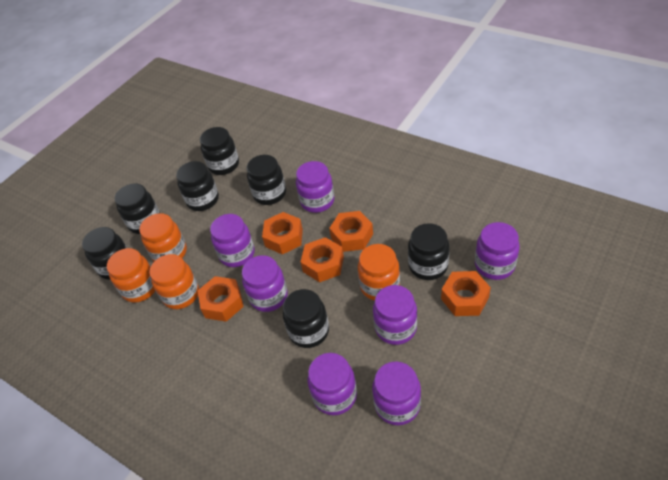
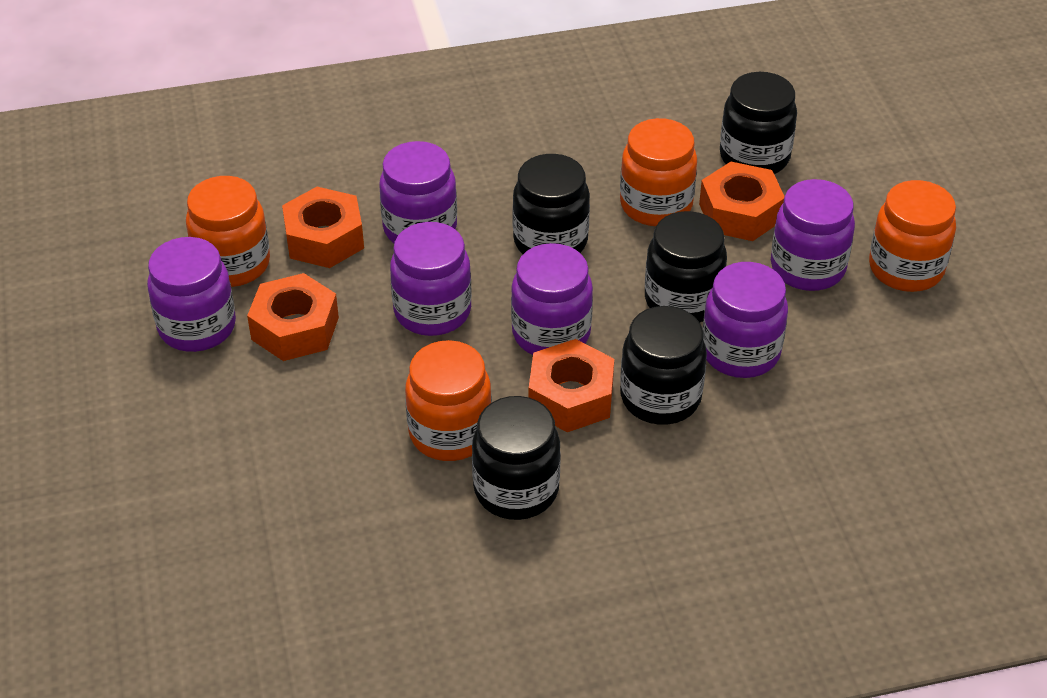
black jar: 7 -> 5
orange nut: 5 -> 4
purple jar: 7 -> 6

